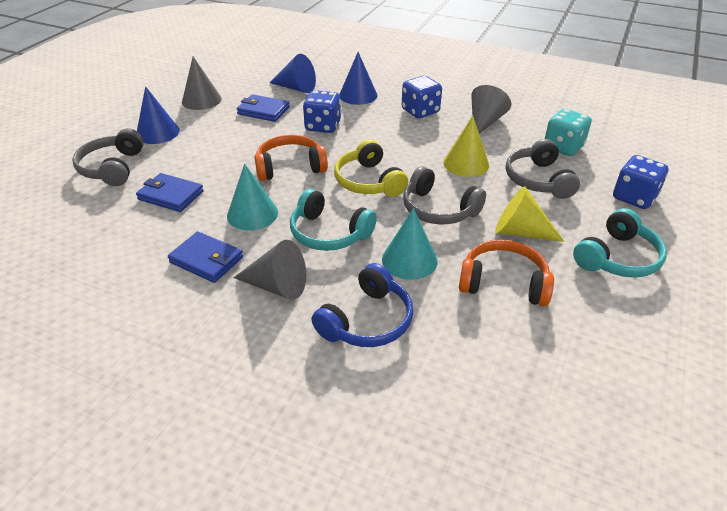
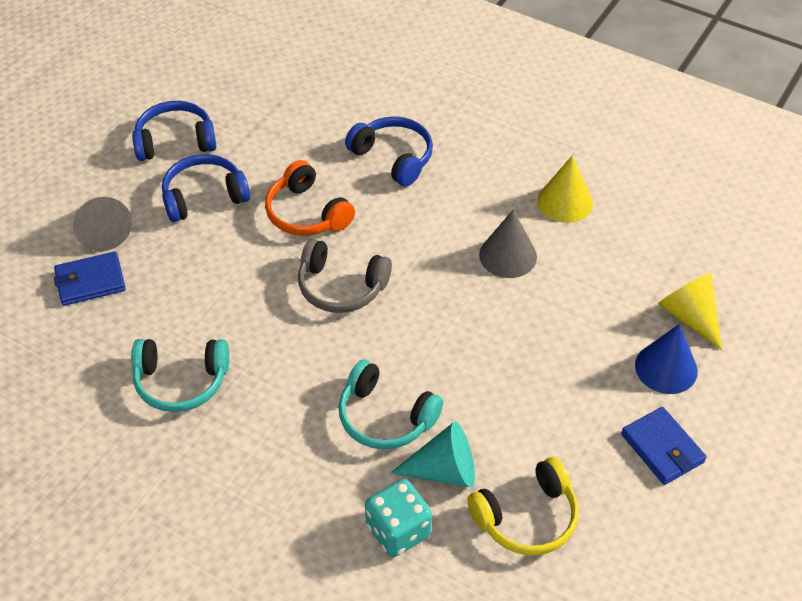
blue cone: 3 -> 1
blue dice: 3 -> 0
blue headphones: 1 -> 3
blue wallet: 3 -> 2
grey cone: 3 -> 2
grey headphones: 3 -> 1
orange headphones: 2 -> 1
turquoise cone: 2 -> 1

